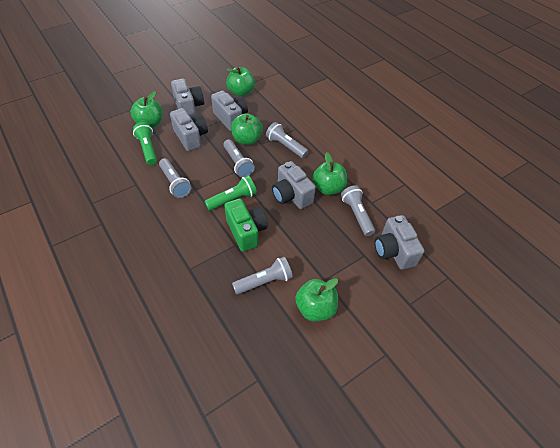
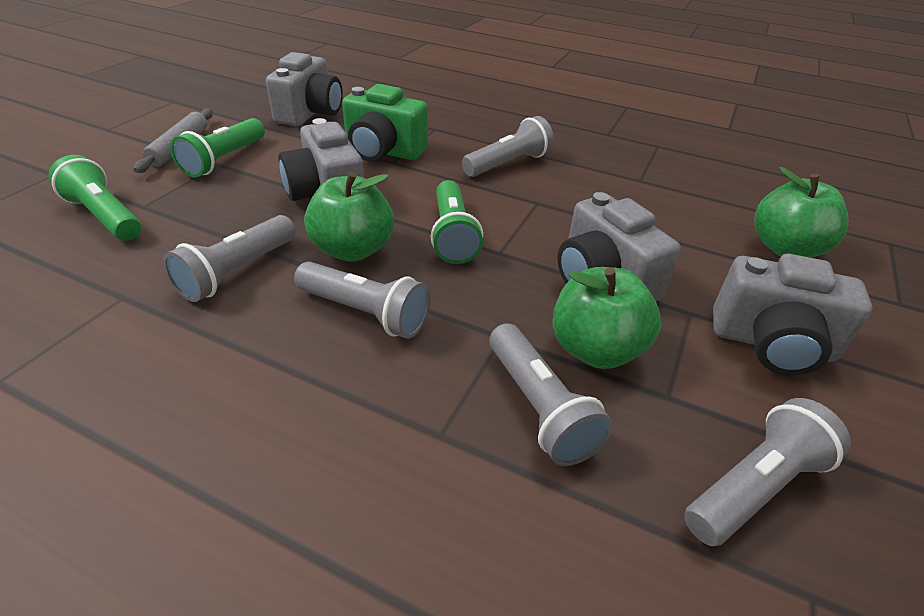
green apple: 5 -> 3
green flashlight: 2 -> 3
grey camera: 5 -> 4
grey rolling pin: 0 -> 1

